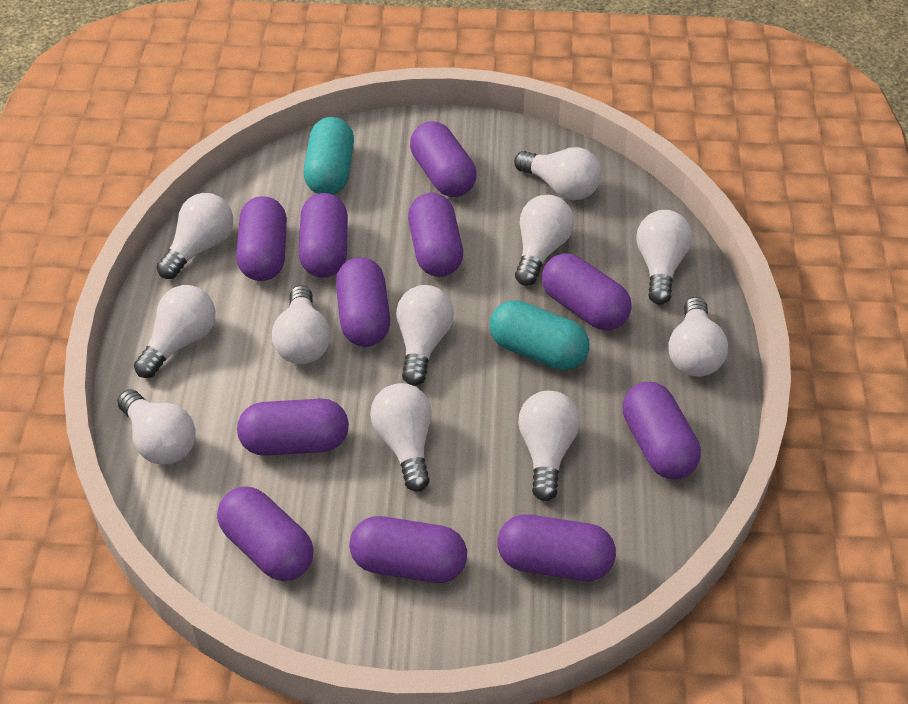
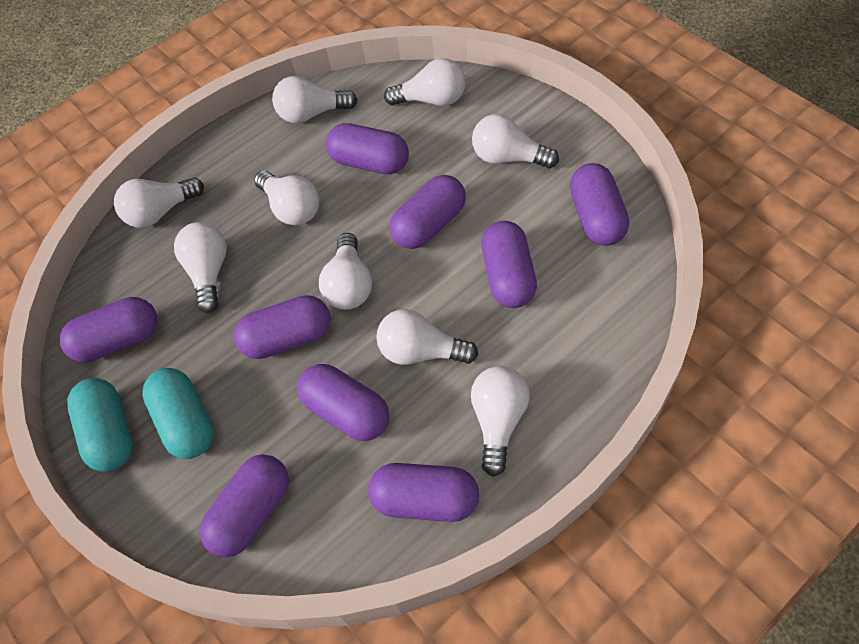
purple capsule: 11 -> 9
white light bulb: 11 -> 9

